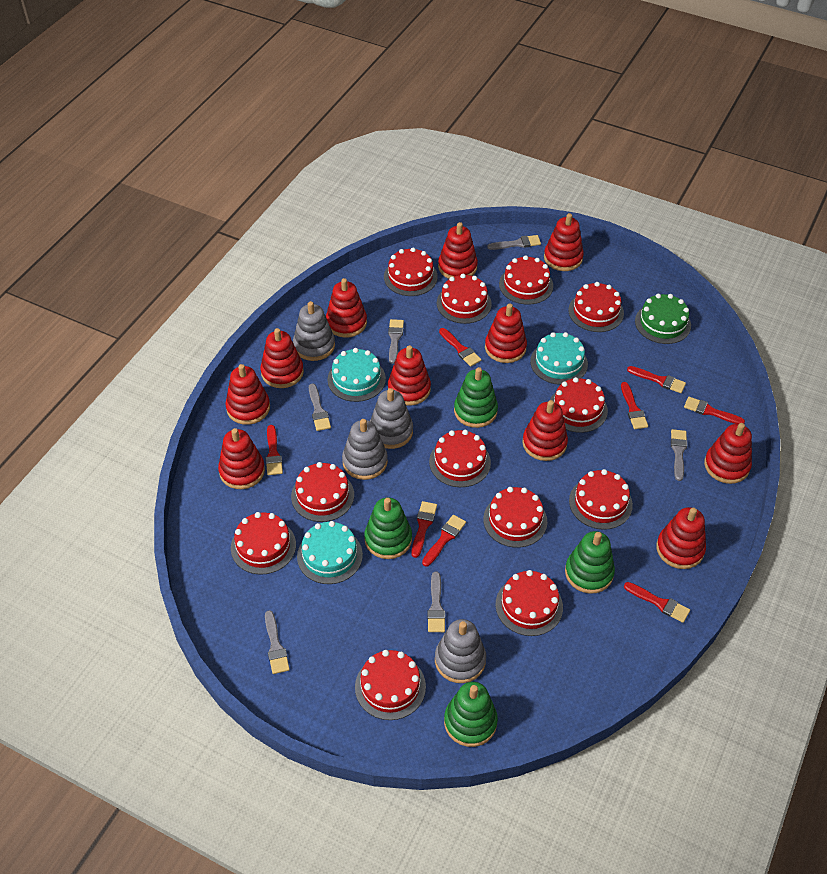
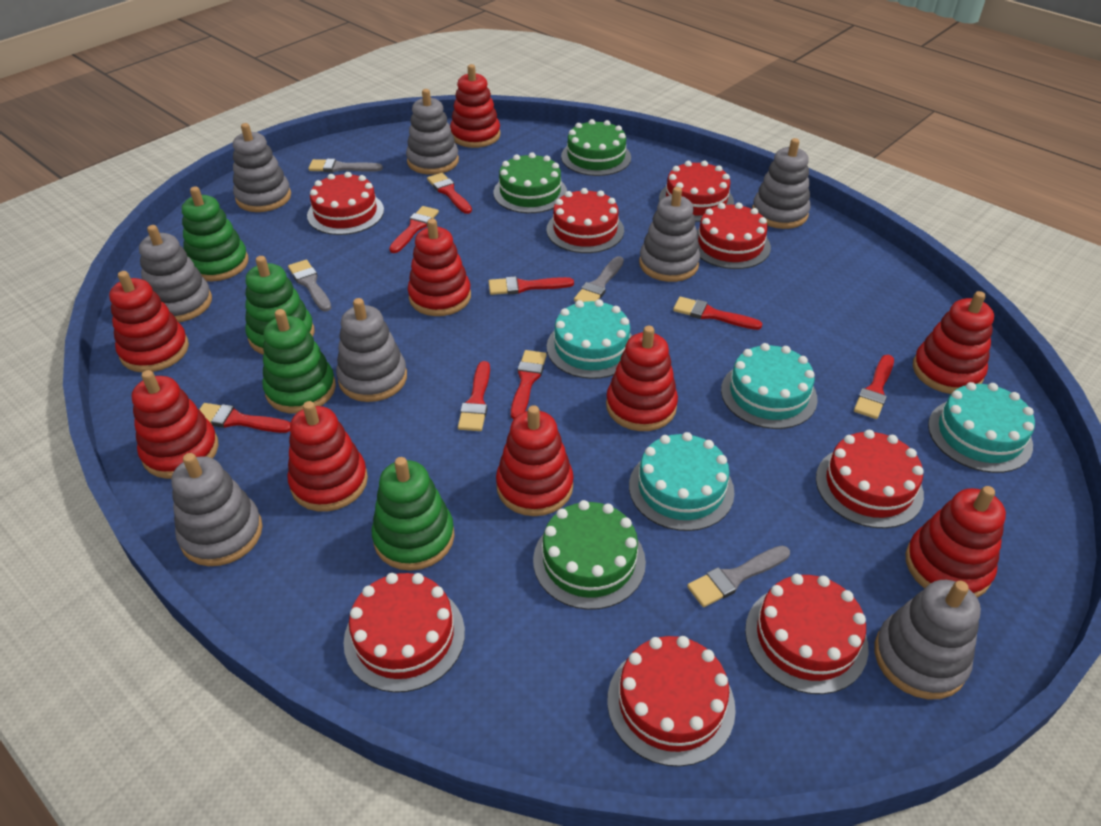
green cake: 1 -> 3
grey brush: 6 -> 4
grey stacking toy: 4 -> 8
red cake: 12 -> 8
red stacking toy: 11 -> 9
turquoise cake: 3 -> 4

